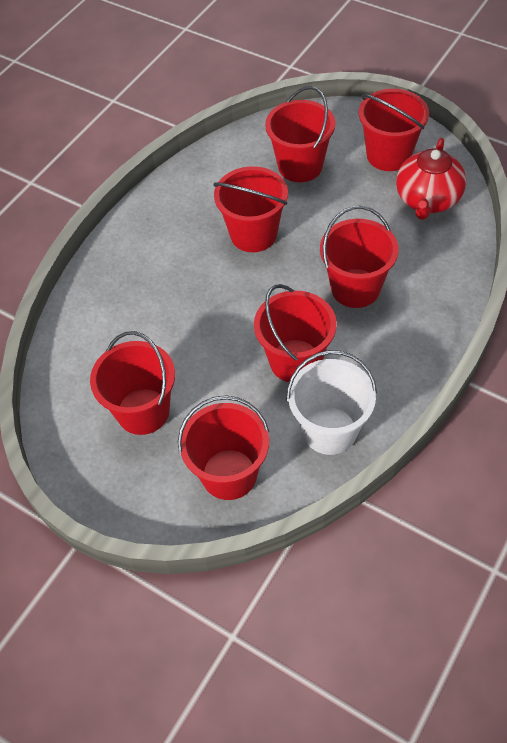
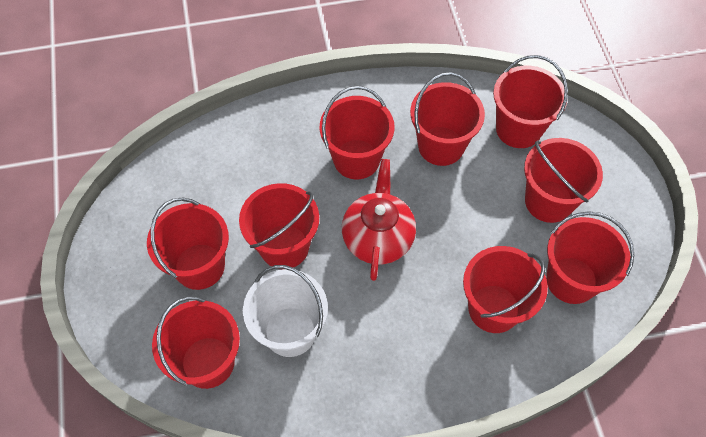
red bucket: 7 -> 9

